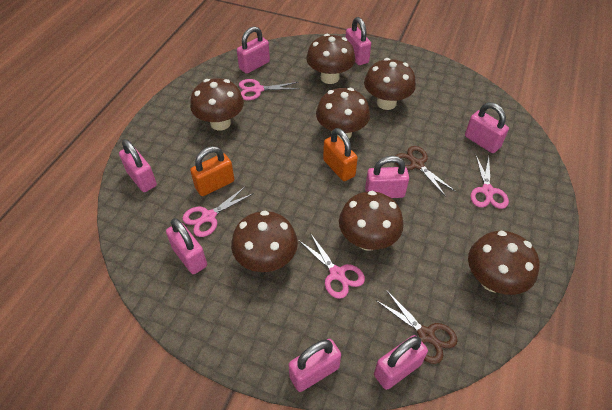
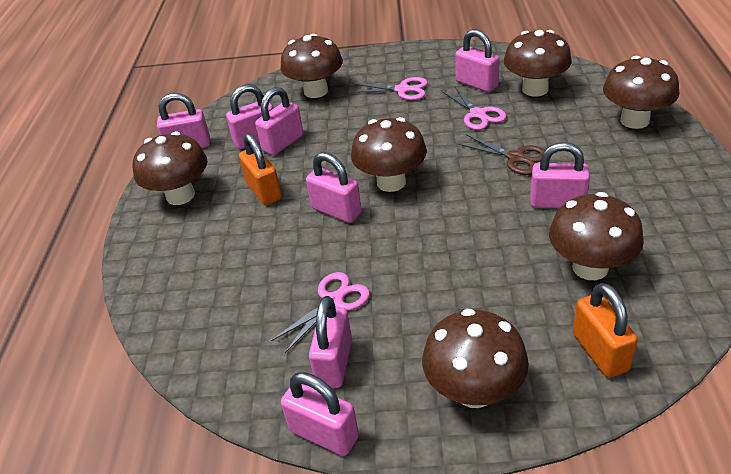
brown scissors: 2 -> 1
pink scissors: 4 -> 3

